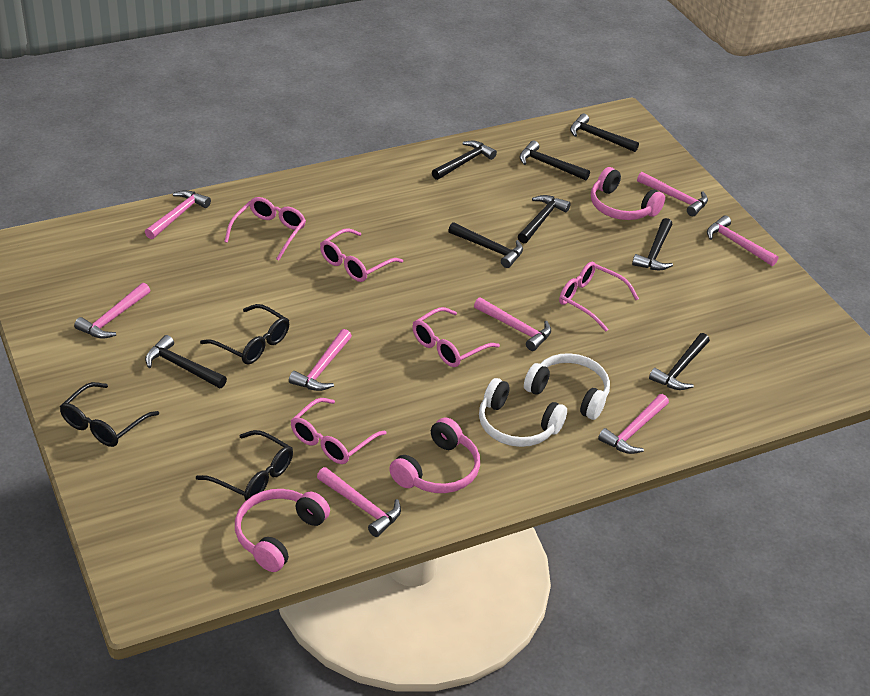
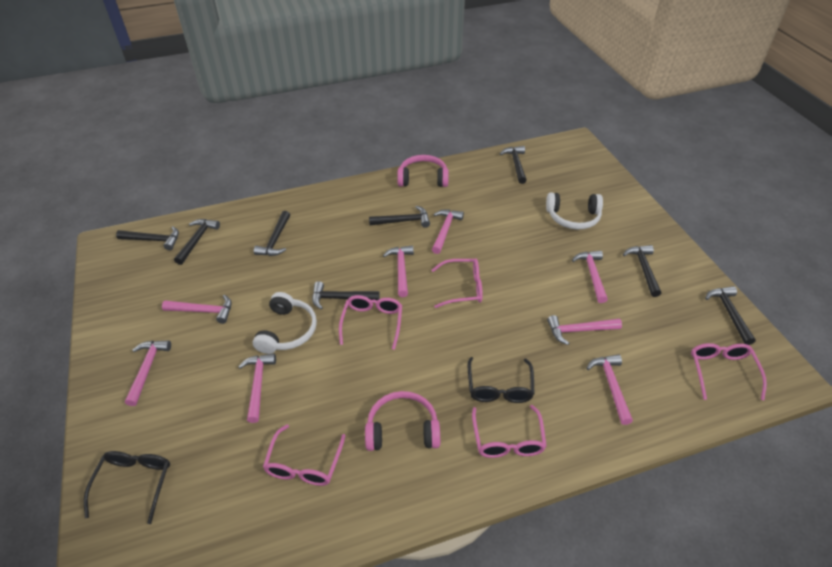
black glasses: 3 -> 2
pink headphones: 3 -> 2

